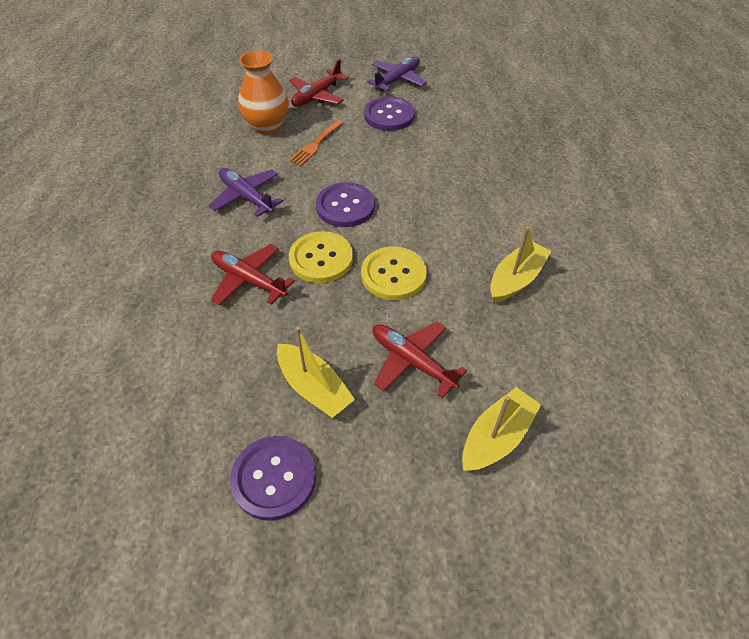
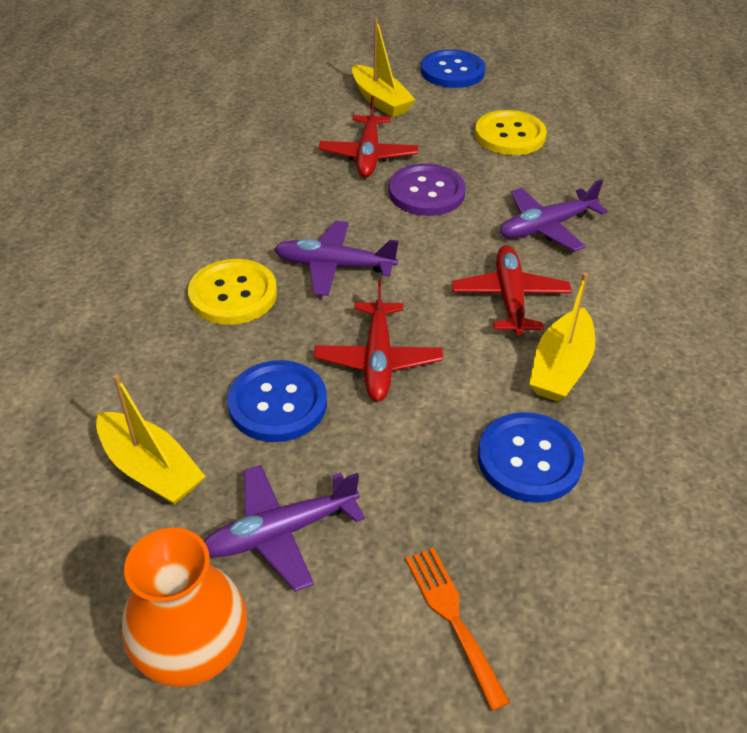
blue button: 0 -> 3
purple button: 3 -> 1
purple plane: 2 -> 3

